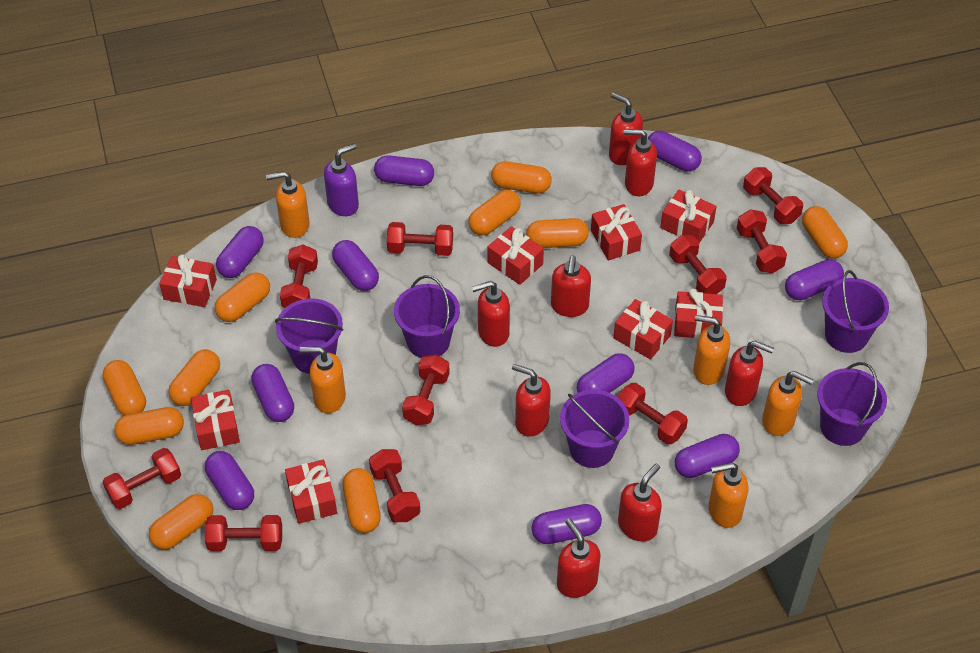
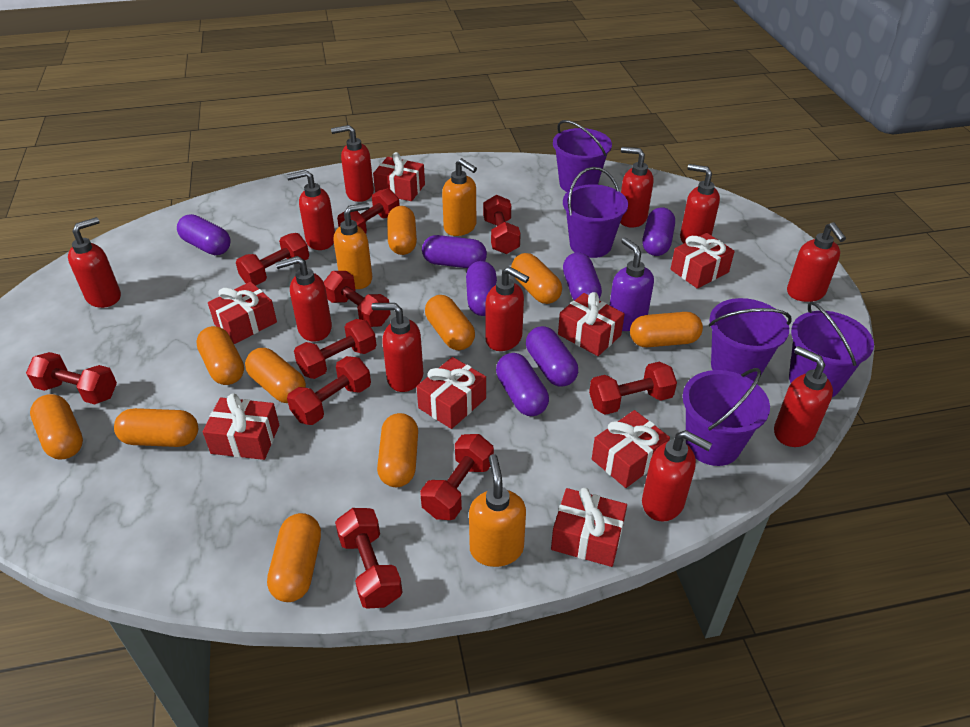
orange soap dispenser: 5 -> 3
purple capsule: 10 -> 7
red soap dispenser: 8 -> 11

